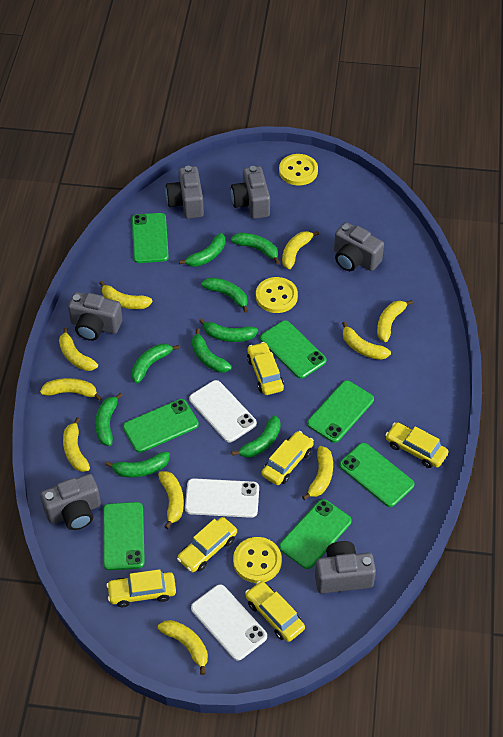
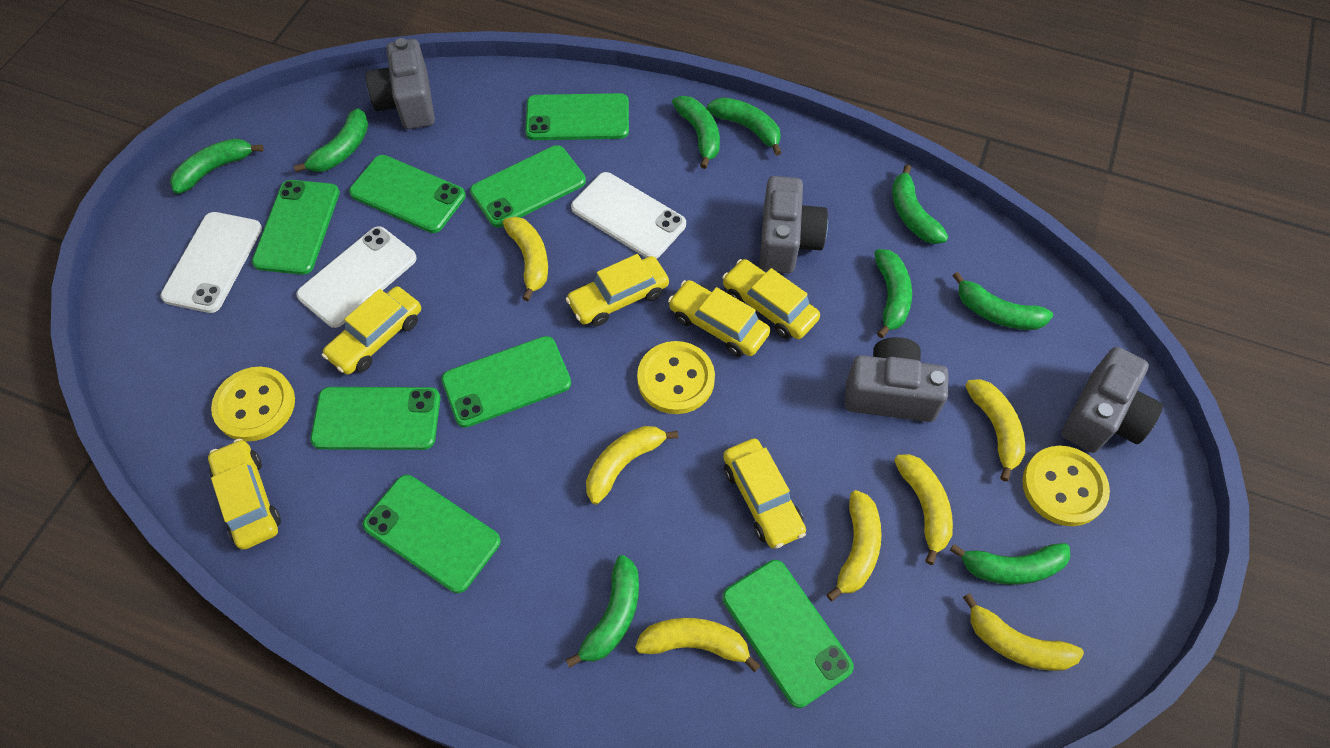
green phone: 7 -> 8
grey camera: 6 -> 4
yellow banana: 10 -> 7

